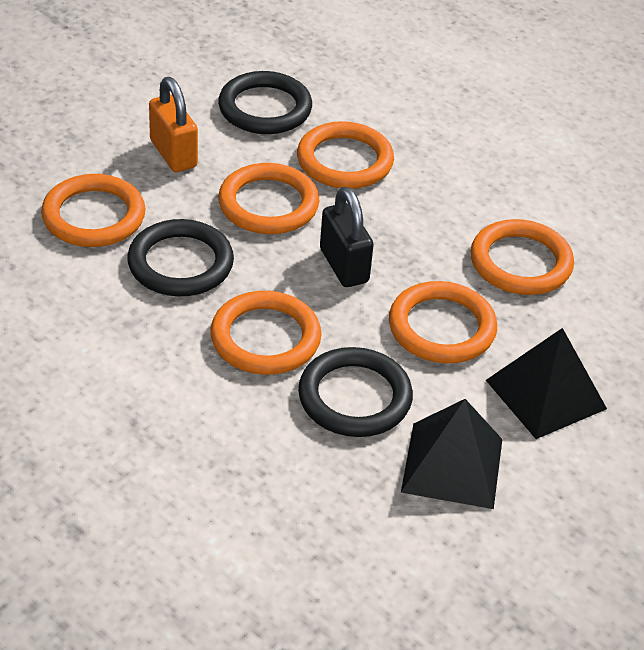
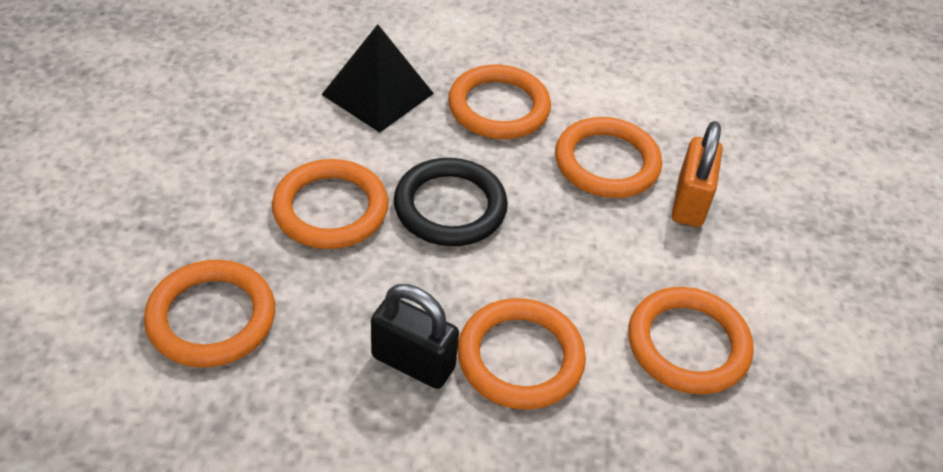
black pyramid: 2 -> 1
black ring: 3 -> 1

